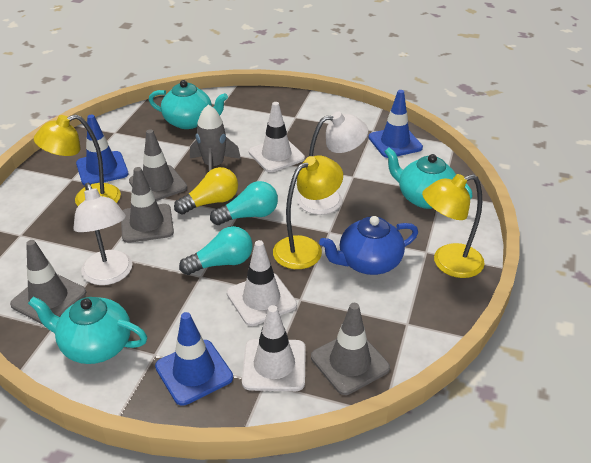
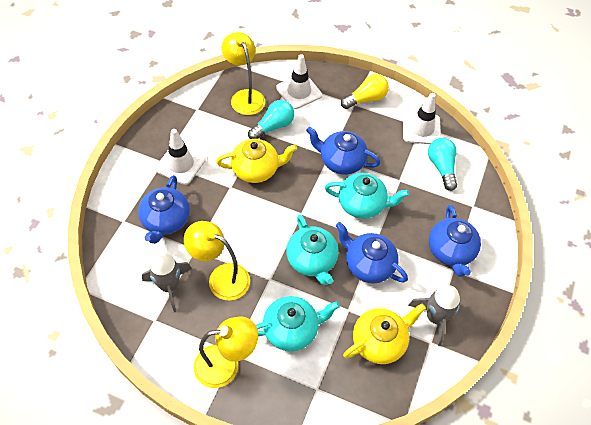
blue teapot: 1 -> 4
blue traffic cone: 3 -> 0
grey rocket: 1 -> 2
grey traffic cone: 4 -> 0
white lamp: 2 -> 0
yellow teapot: 0 -> 2

